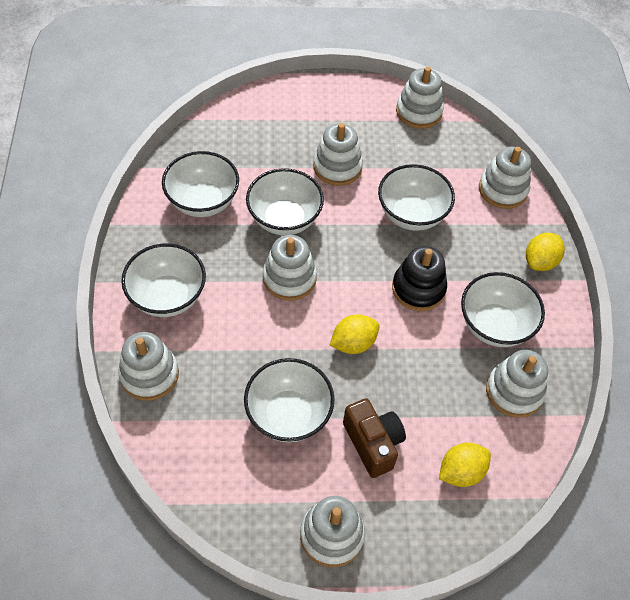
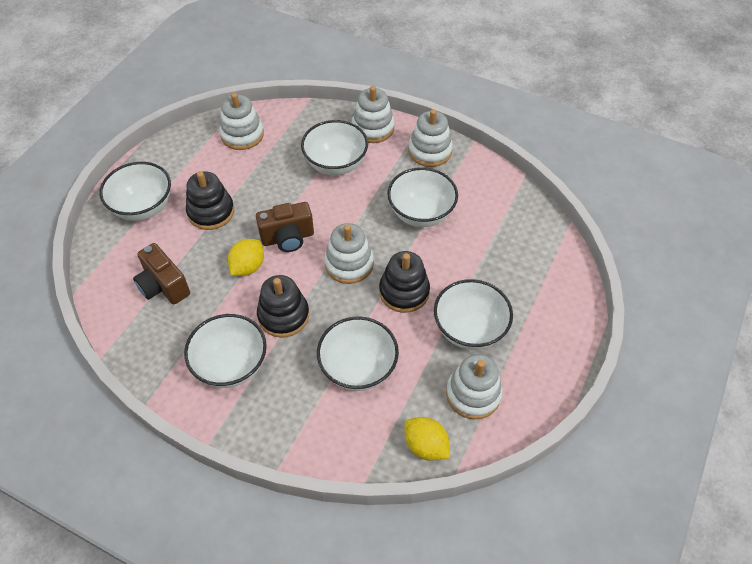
black stacking toy: 1 -> 3
brown camera: 1 -> 2
white stacking toy: 7 -> 5
yellow lemon: 3 -> 2

